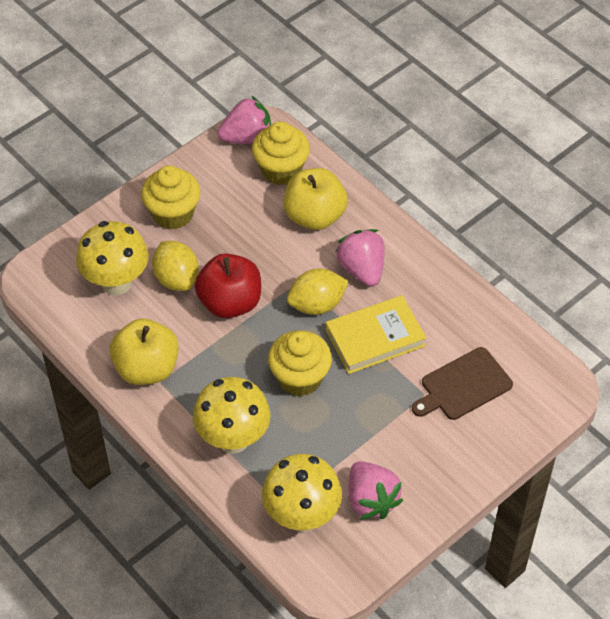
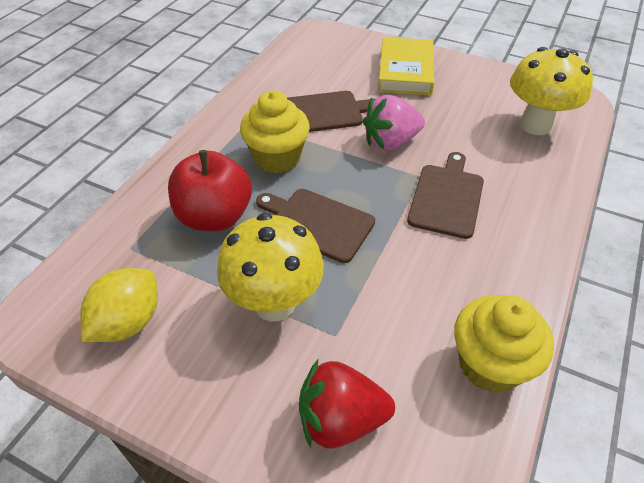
brown cutting board: 1 -> 3
pink strawberry: 3 -> 1
red strawberry: 0 -> 1
yellow apple: 2 -> 0
yellow cupcake: 3 -> 2
yellow lemon: 2 -> 1
yellow mushroom: 3 -> 2

